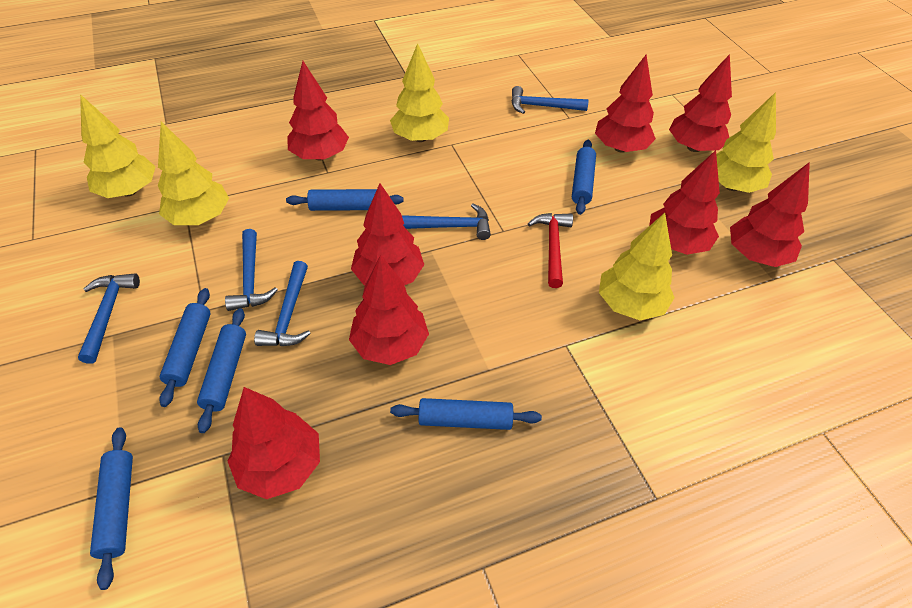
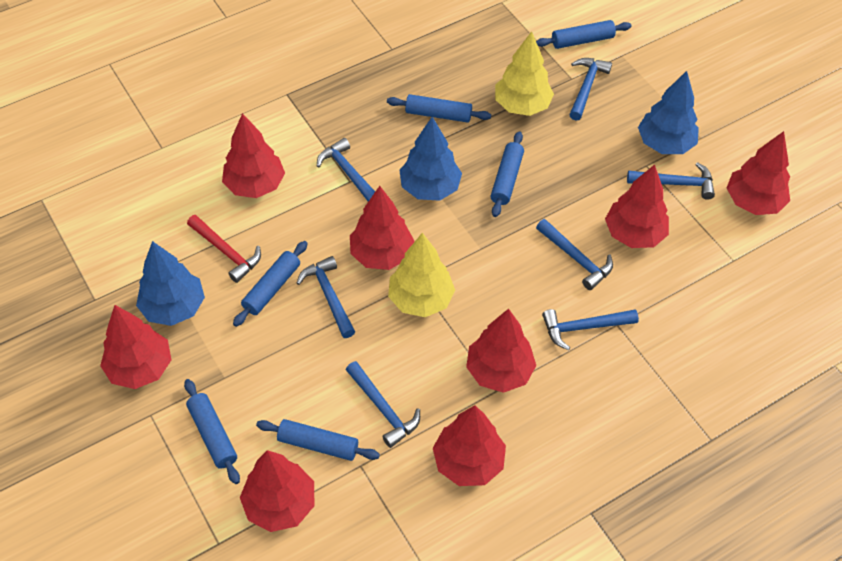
blue hammer: 5 -> 7
blue tree: 0 -> 3
yellow tree: 5 -> 2

